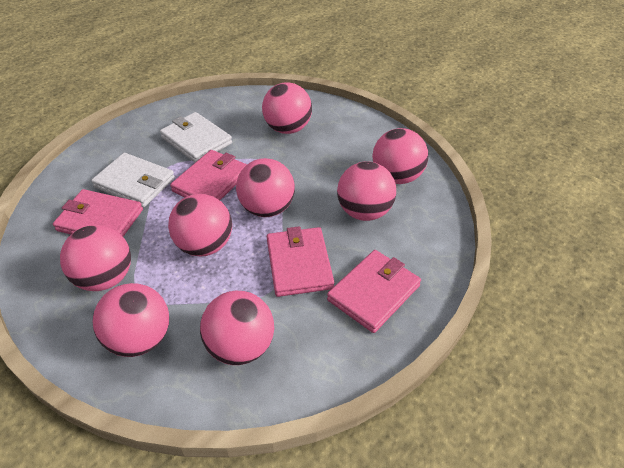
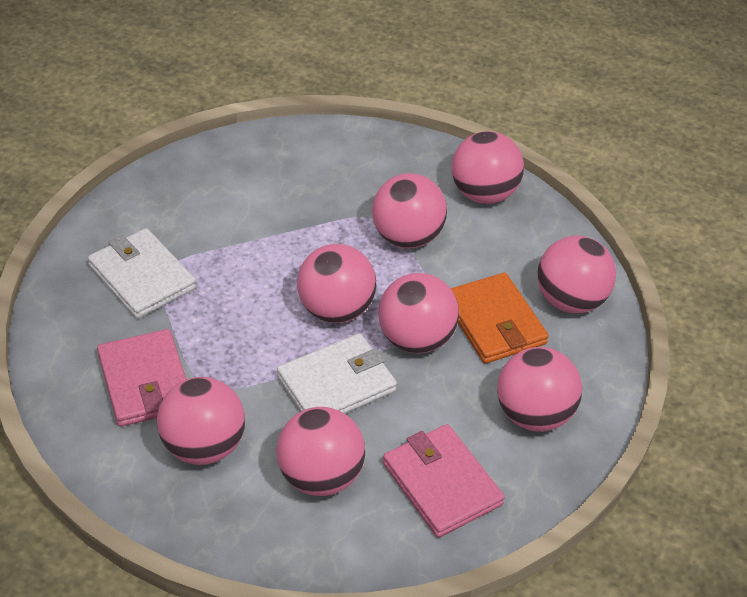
orange wallet: 0 -> 1
pink wallet: 4 -> 2

